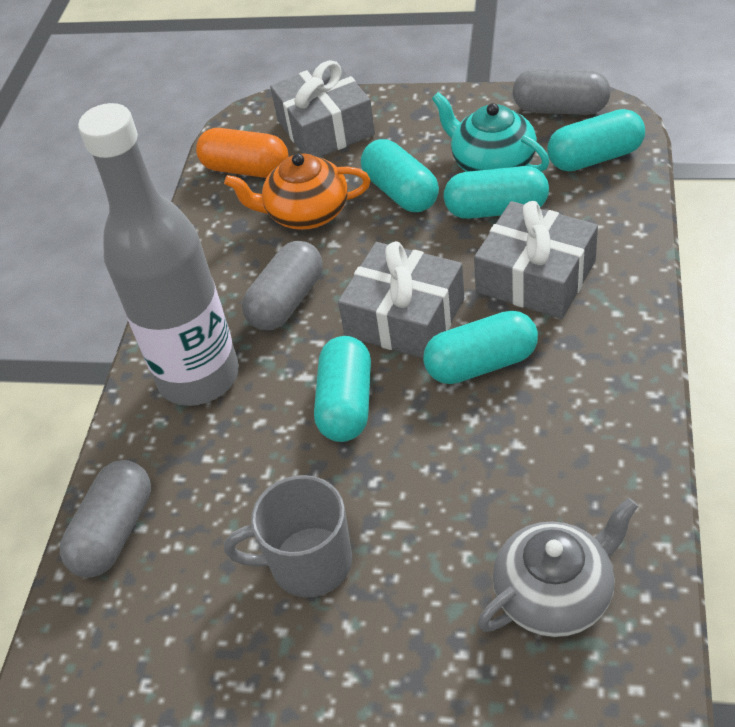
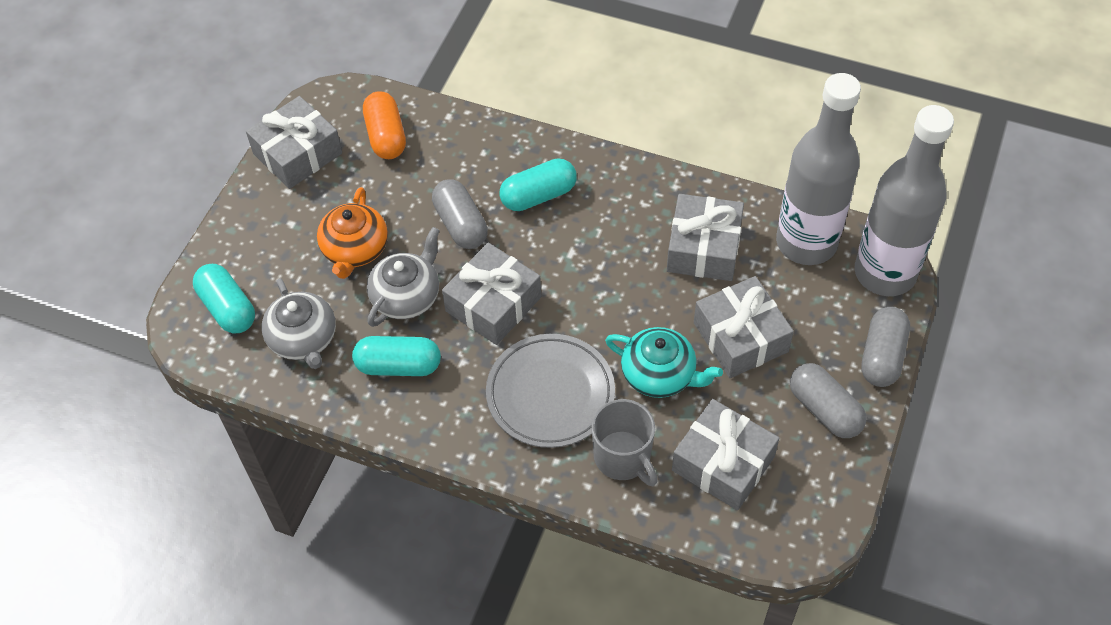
grey bottle: 1 -> 2
grey gift: 3 -> 5
grey plate: 0 -> 1
grey teapot: 1 -> 2
turquoise capsule: 5 -> 3

